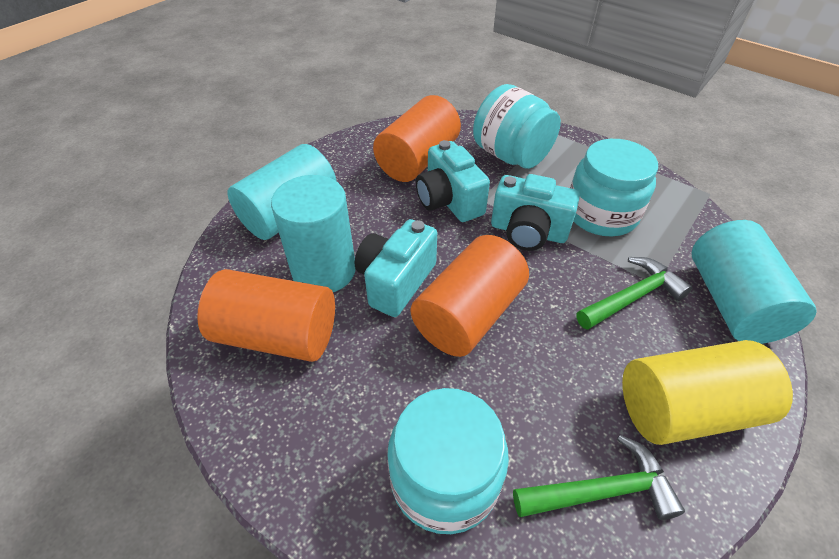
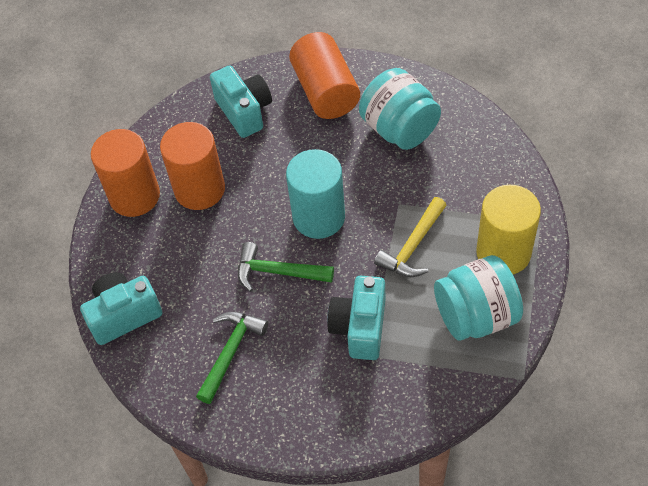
turquoise cylinder: 3 -> 1
turquoise jar: 3 -> 2
yellow hammer: 0 -> 1

